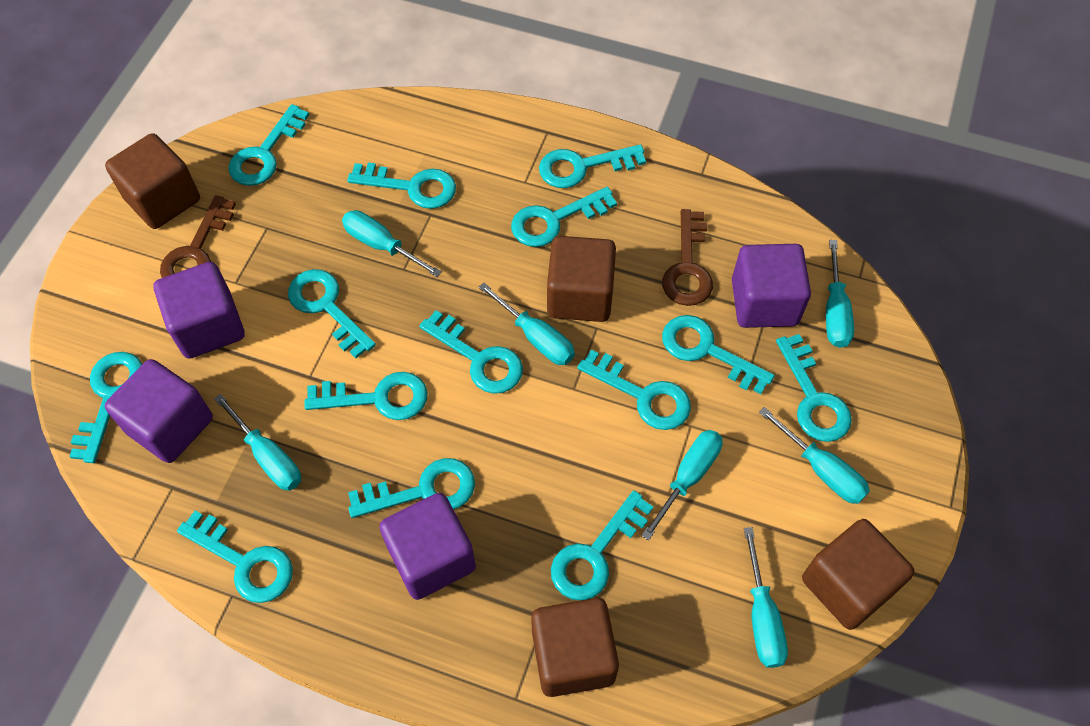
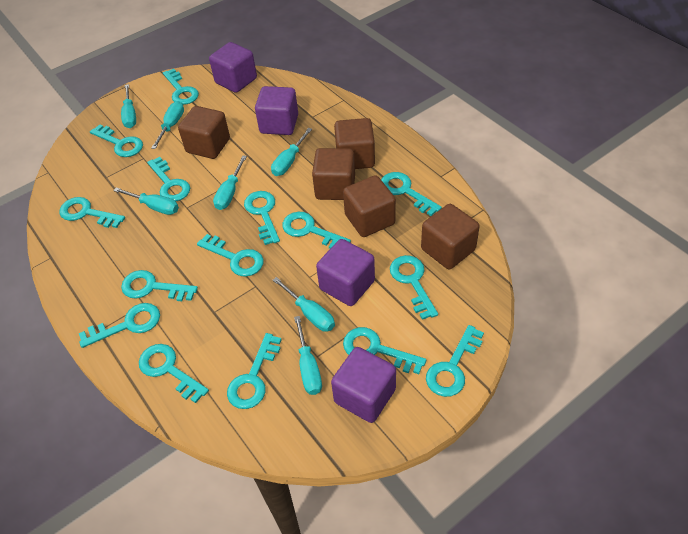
brown cube: 4 -> 5
brown key: 2 -> 0
turquoise key: 14 -> 15

